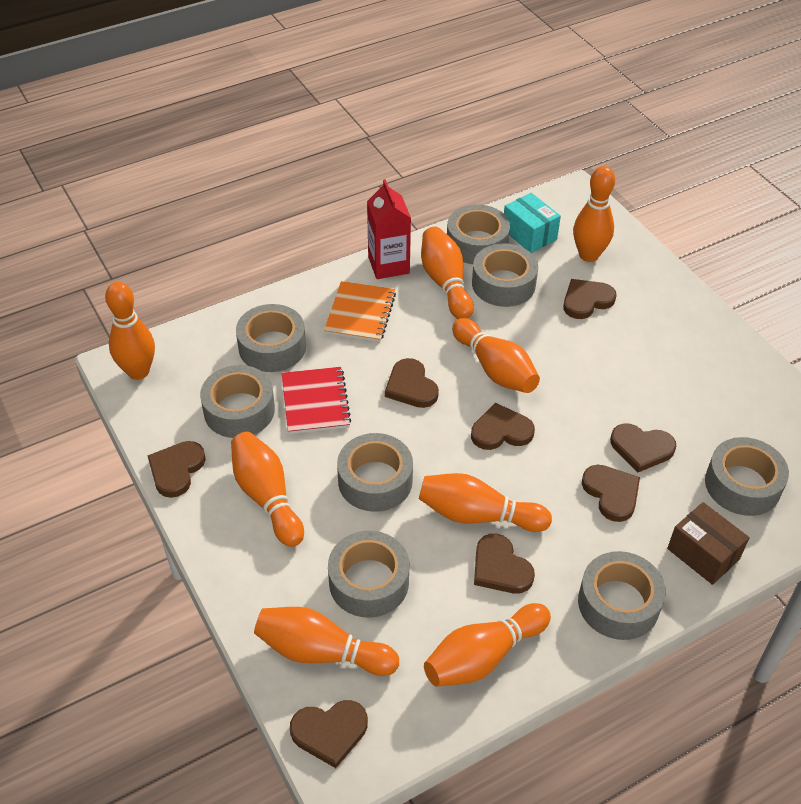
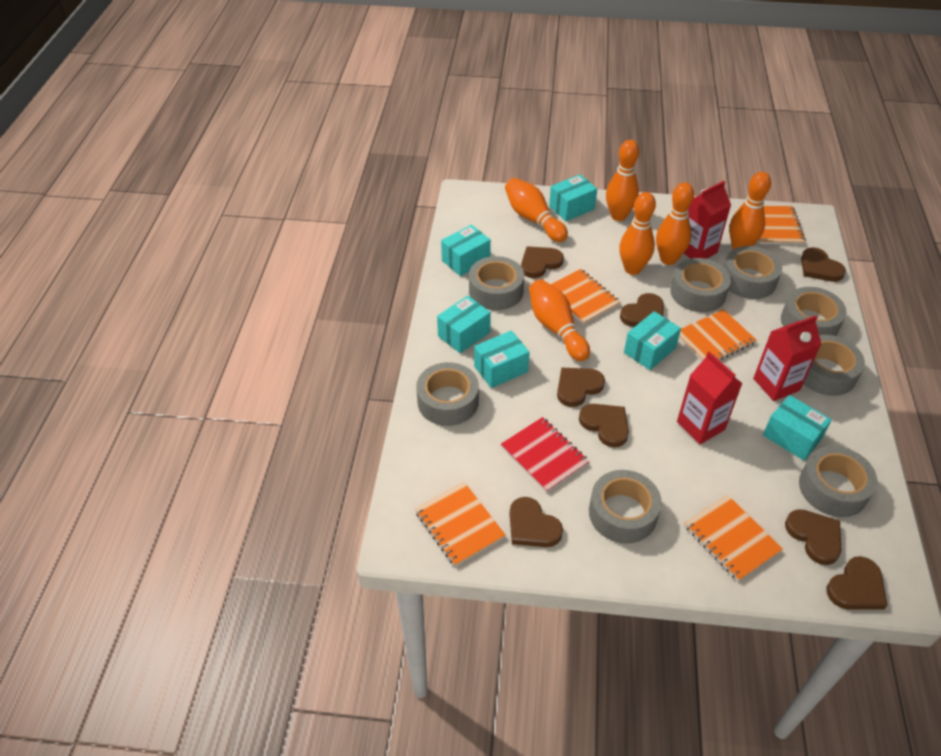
brown box: 1 -> 0
orange bowling pin: 8 -> 6
orange notebook: 1 -> 5
red carton: 1 -> 3
turquoise box: 1 -> 6

